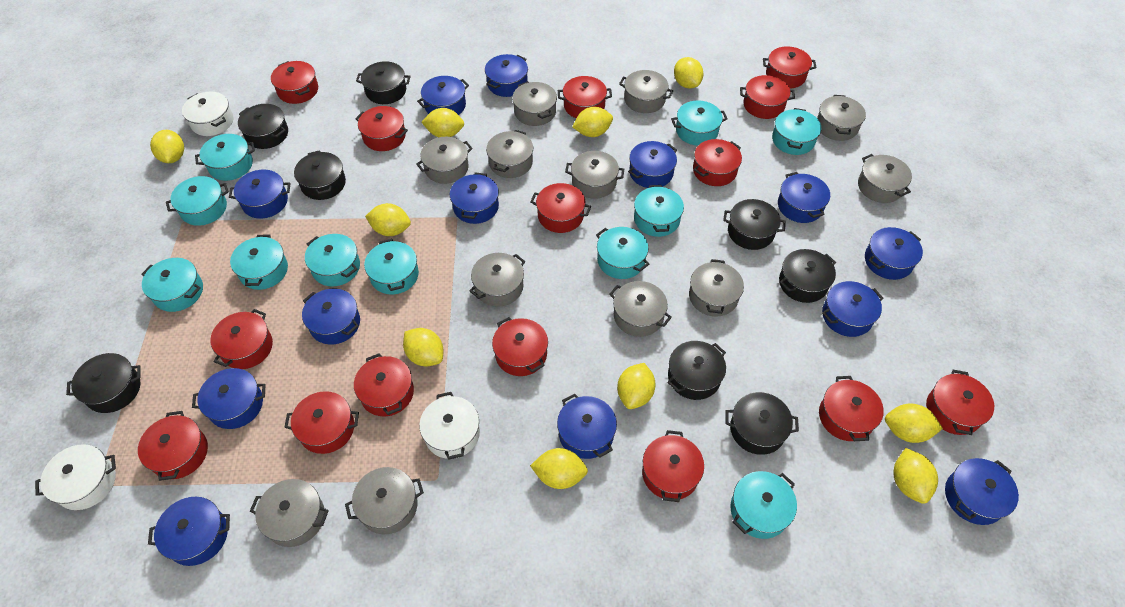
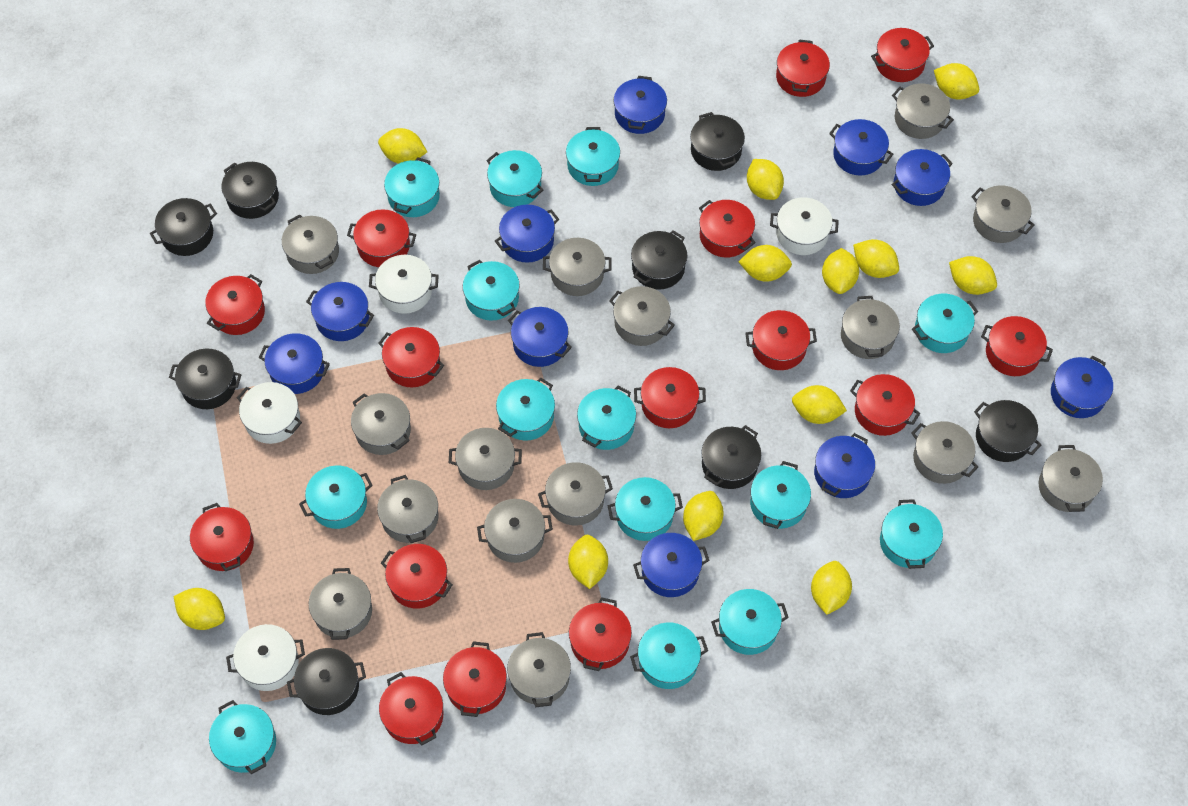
blue pot: 13 -> 10
grey pot: 12 -> 15
turquoise pot: 11 -> 14
white pot: 3 -> 4
yellow lemon: 10 -> 12

